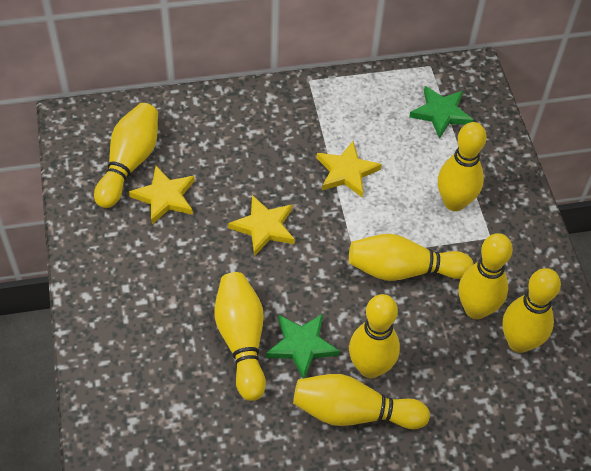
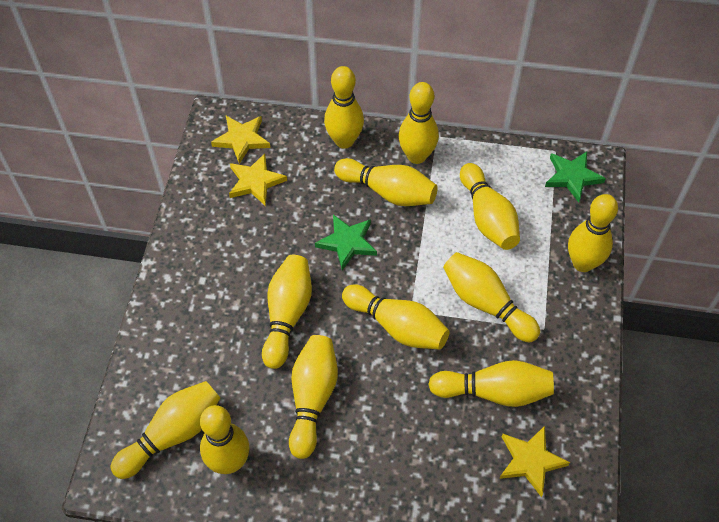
yellow bowling pin: 8 -> 12

